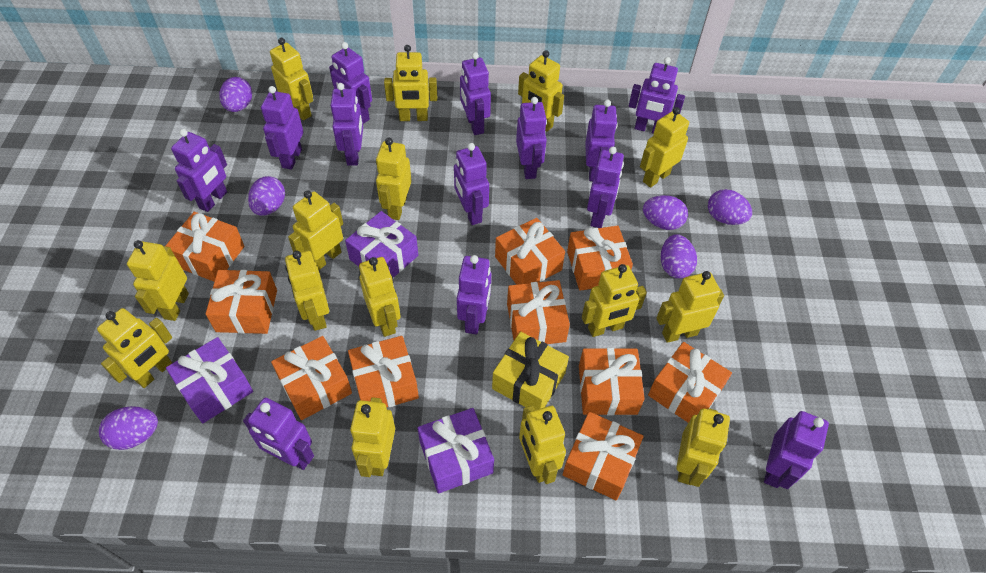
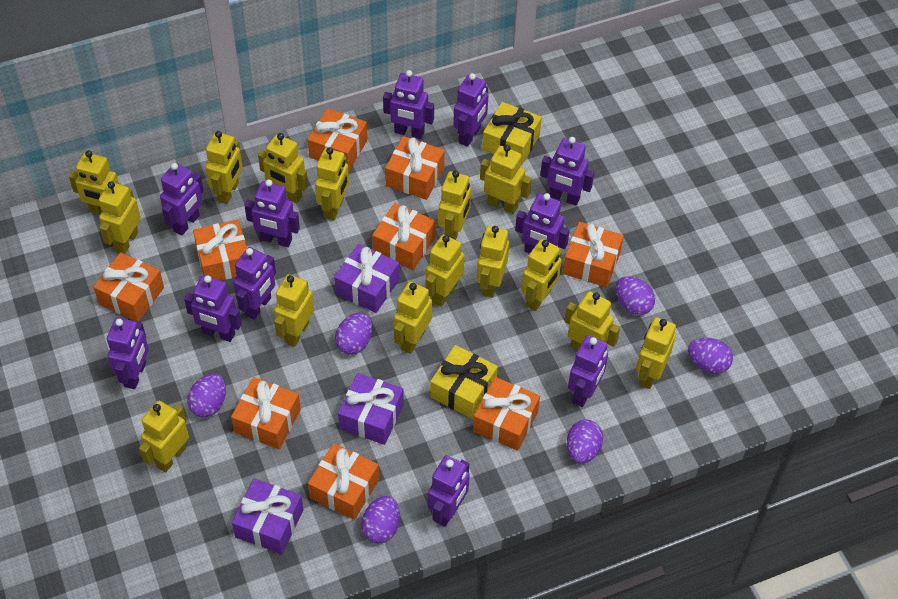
orange gift: 10 -> 9
purple robot: 13 -> 11
yellow gift: 1 -> 2

